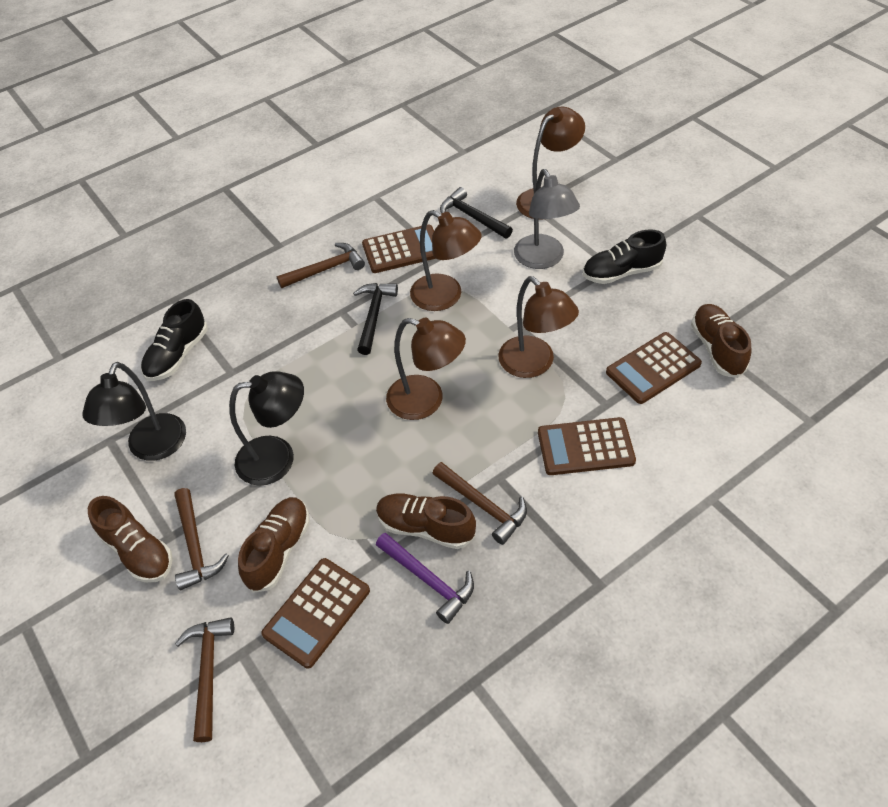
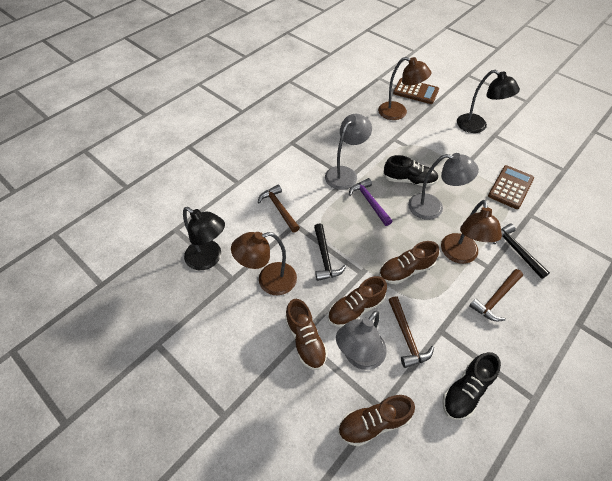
brown calculator: 4 -> 2
brown hammer: 4 -> 3
brown lamp: 4 -> 3
grey lamp: 1 -> 3

